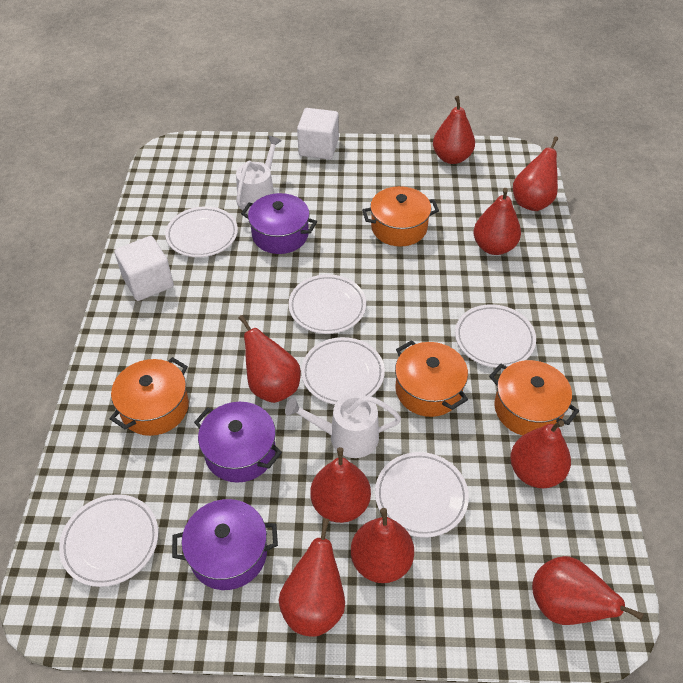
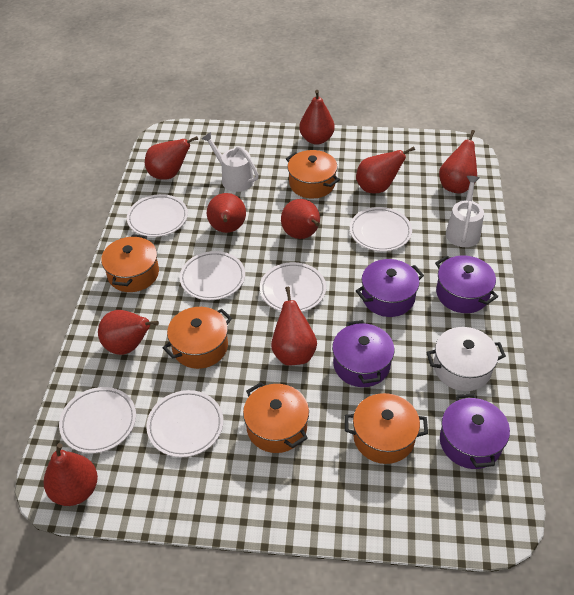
orange pot: 4 -> 5
purple pot: 3 -> 4
white cube: 2 -> 0
white pot: 0 -> 1

